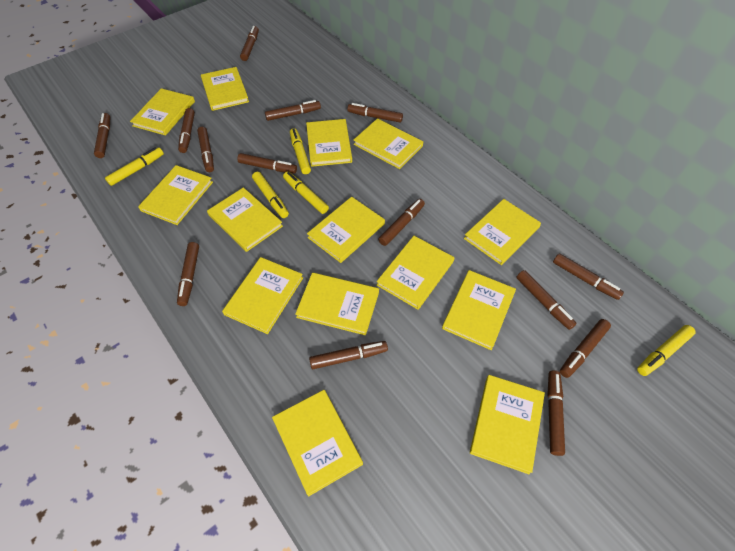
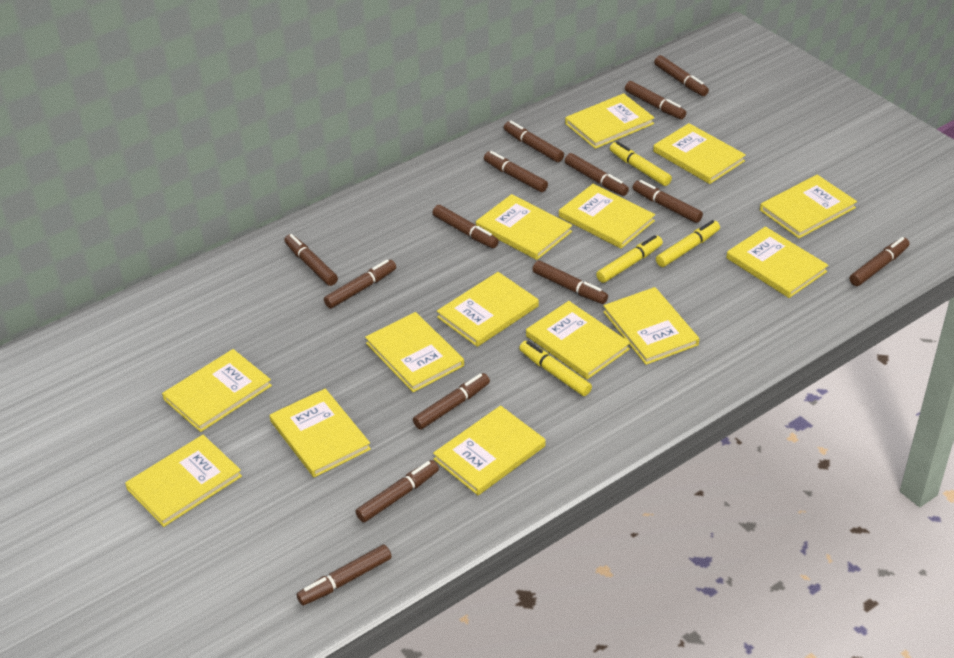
yellow marker: 5 -> 4

